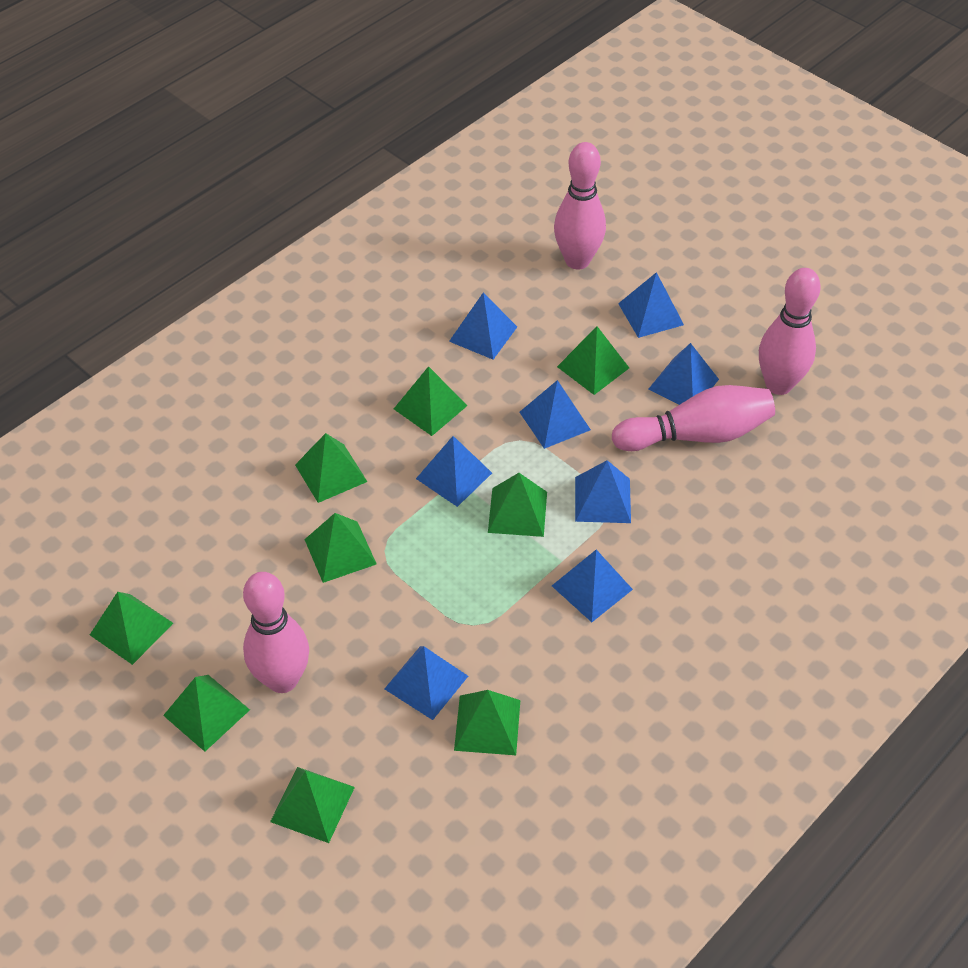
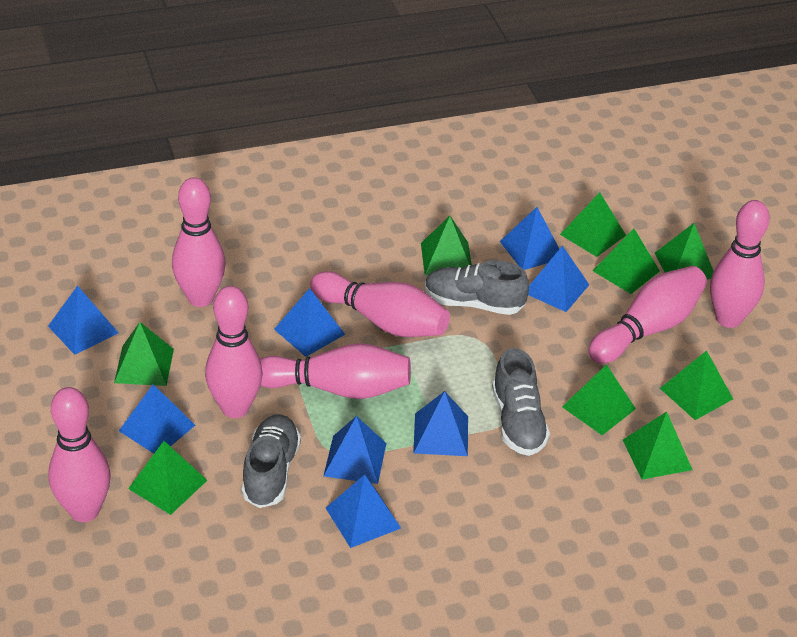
grey shoe: 0 -> 3
pink bowling pin: 4 -> 7

